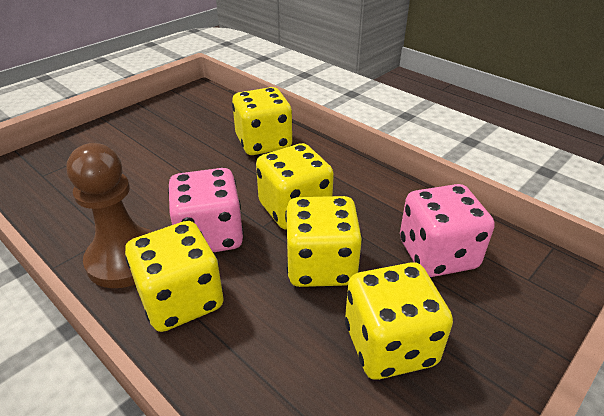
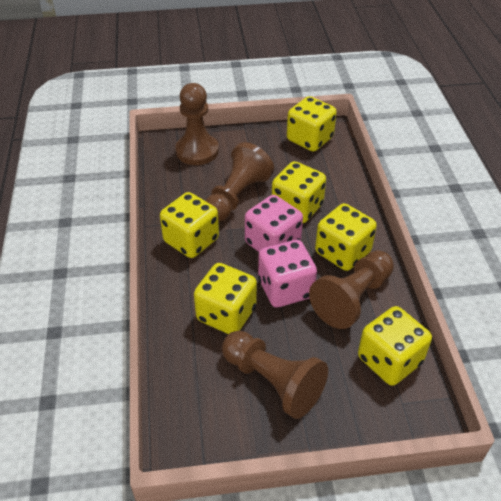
brown pawn: 1 -> 4
yellow dice: 5 -> 6

